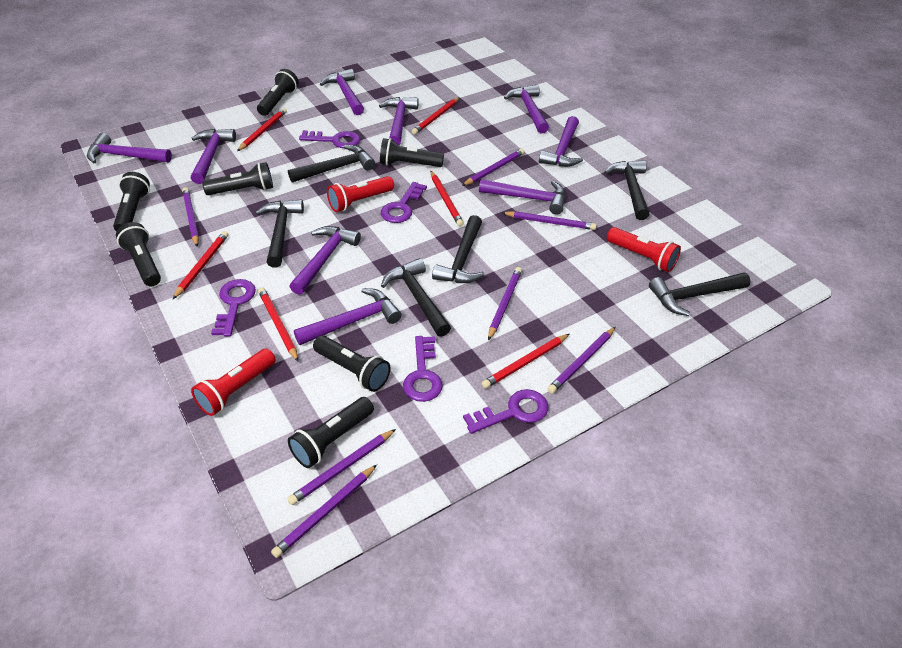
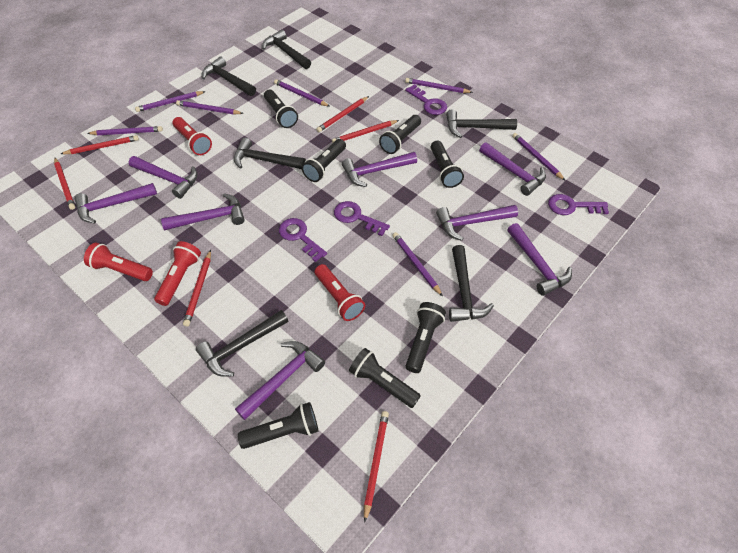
purple hammer: 9 -> 8
purple key: 5 -> 4
red flashlight: 3 -> 4

